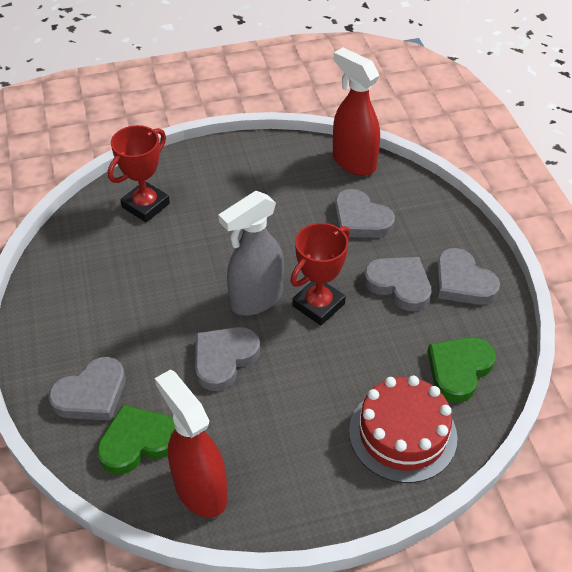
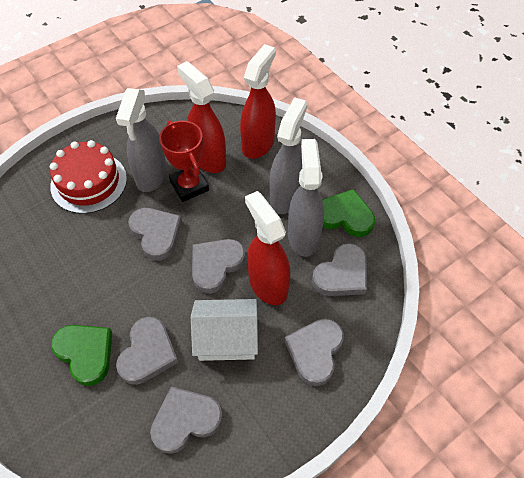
grey heart: 5 -> 6
grey spray bottle: 1 -> 3
red spray bottle: 2 -> 3
red trophy: 2 -> 1
white house: 0 -> 1

